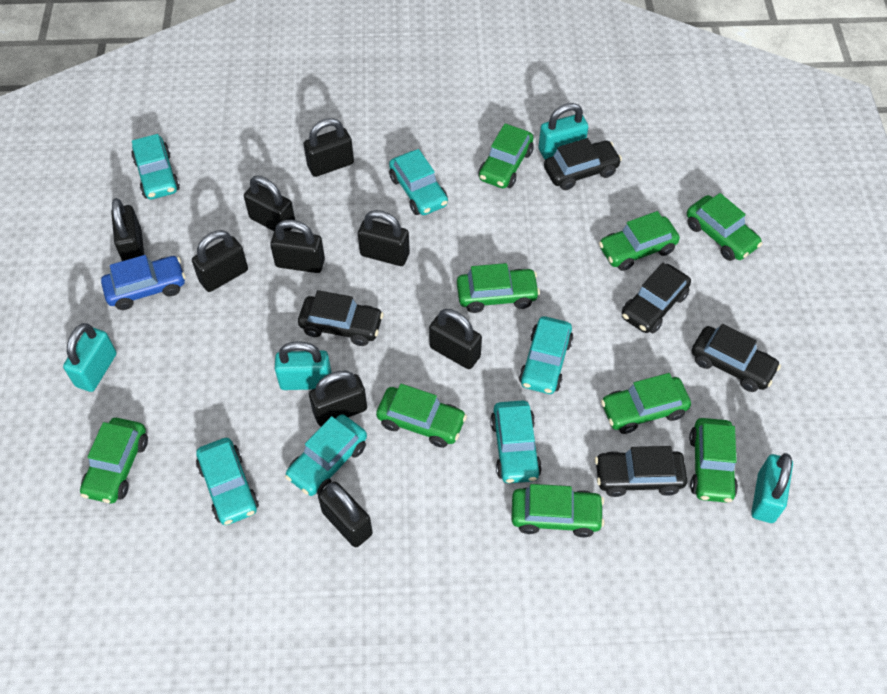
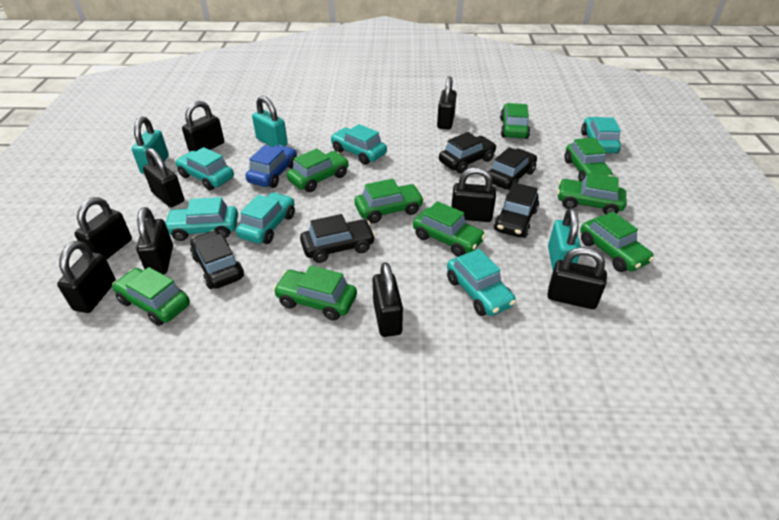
turquoise padlock: 4 -> 3

